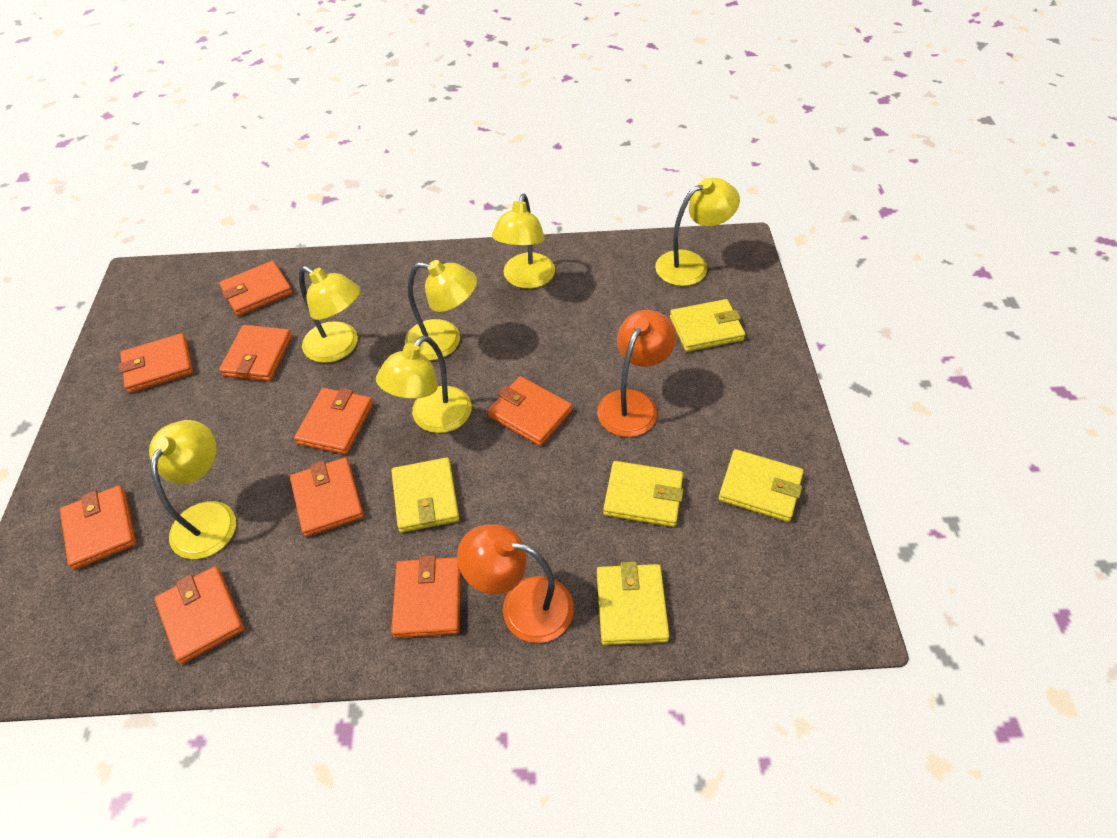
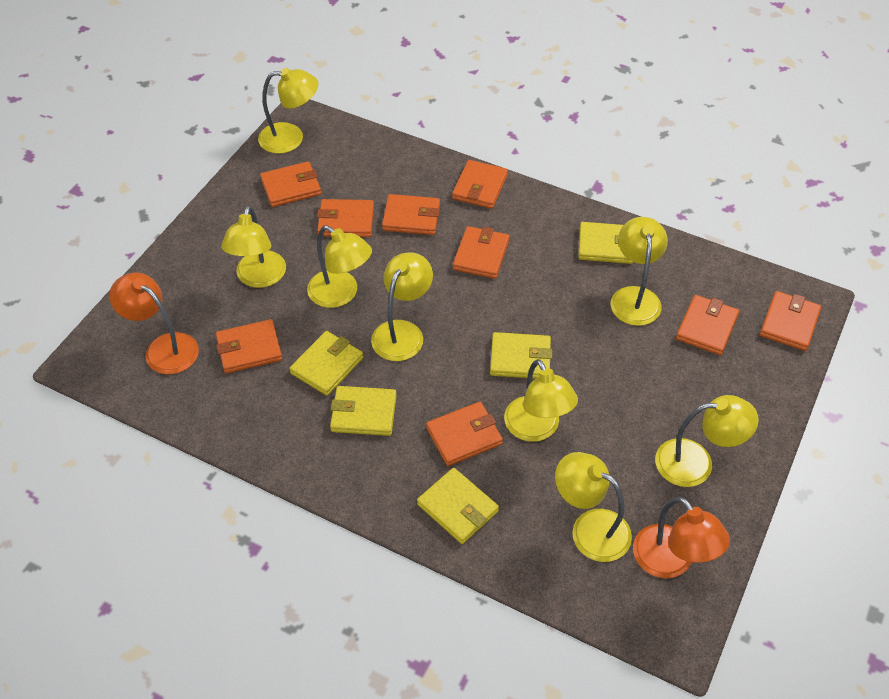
yellow lamp: 6 -> 8

